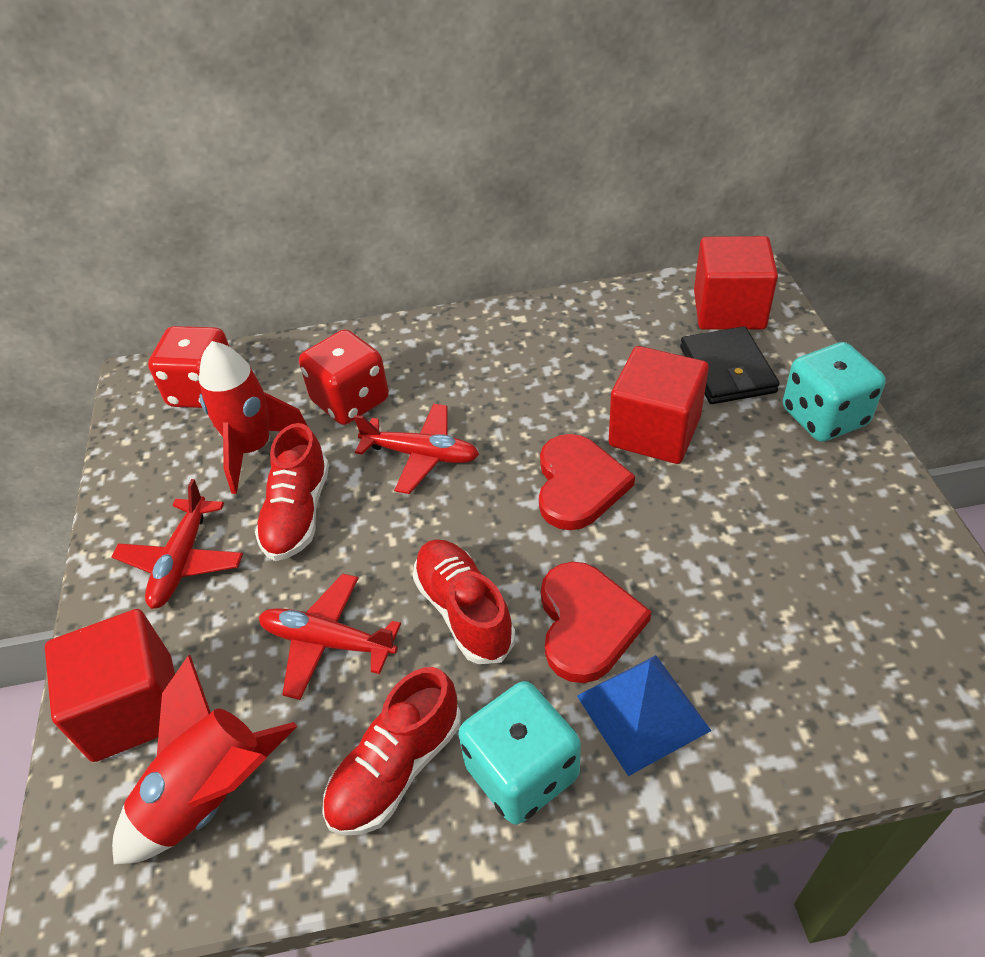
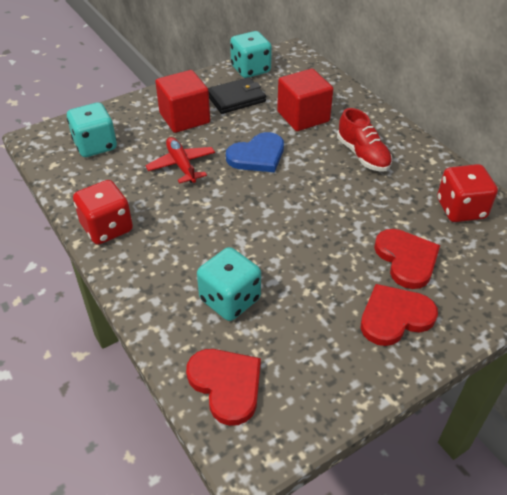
blue heart: 0 -> 1
blue pyramid: 1 -> 0
red cube: 3 -> 2
red heart: 2 -> 3
red plane: 3 -> 1
red rocket: 2 -> 0
red shoe: 3 -> 1
turquoise dice: 2 -> 3

